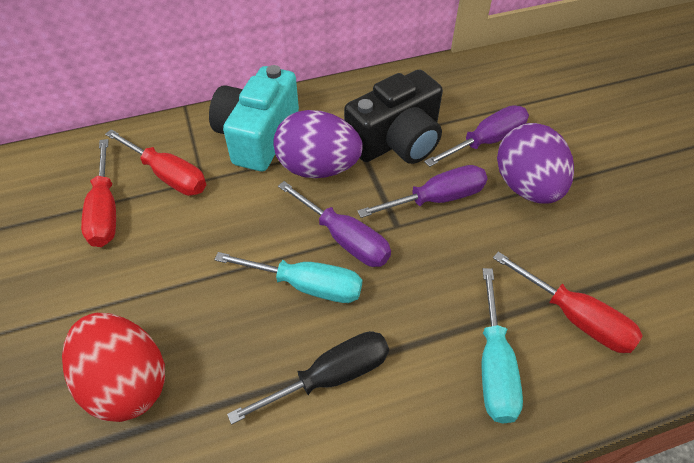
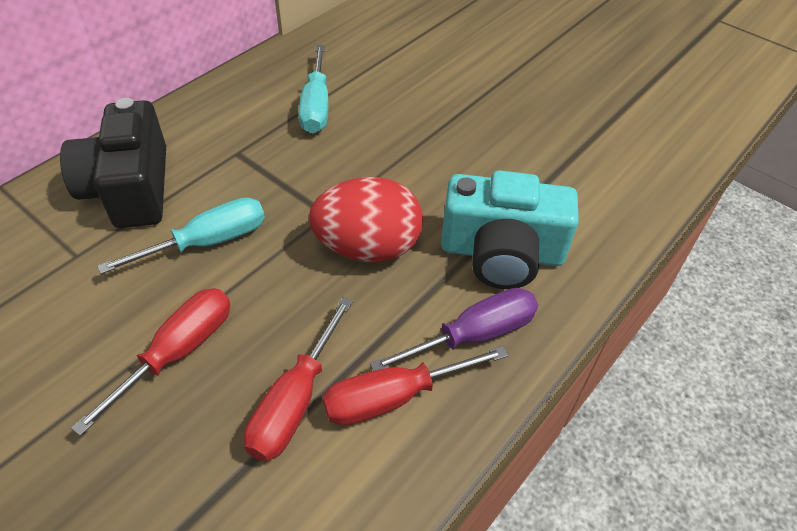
black screwdriver: 1 -> 0
purple egg: 2 -> 0
purple screwdriver: 3 -> 1

